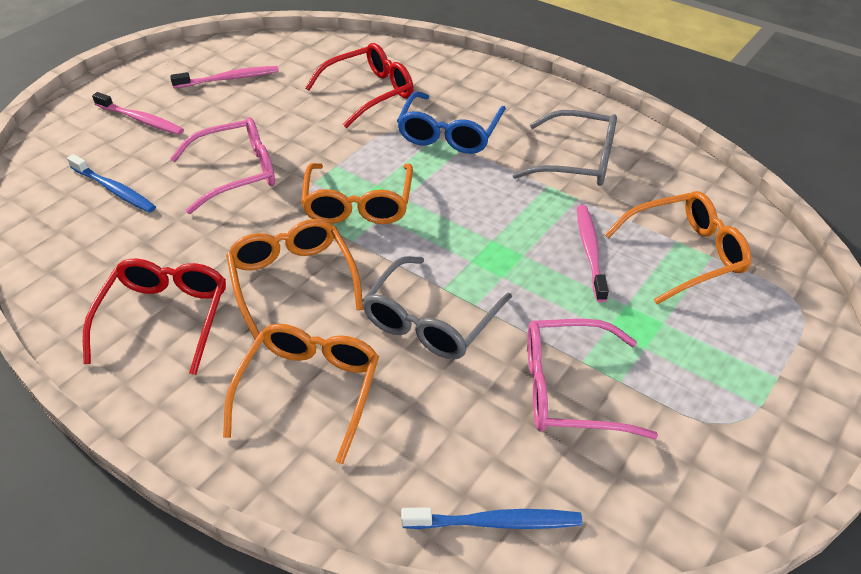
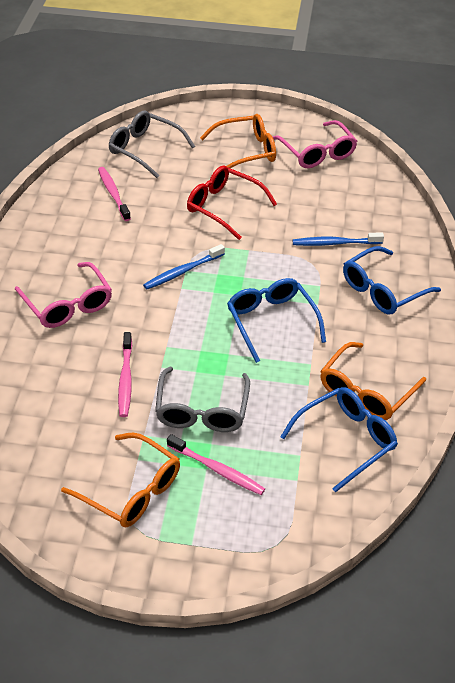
blue glasses: 1 -> 3
orange glasses: 4 -> 3
red glasses: 2 -> 1

